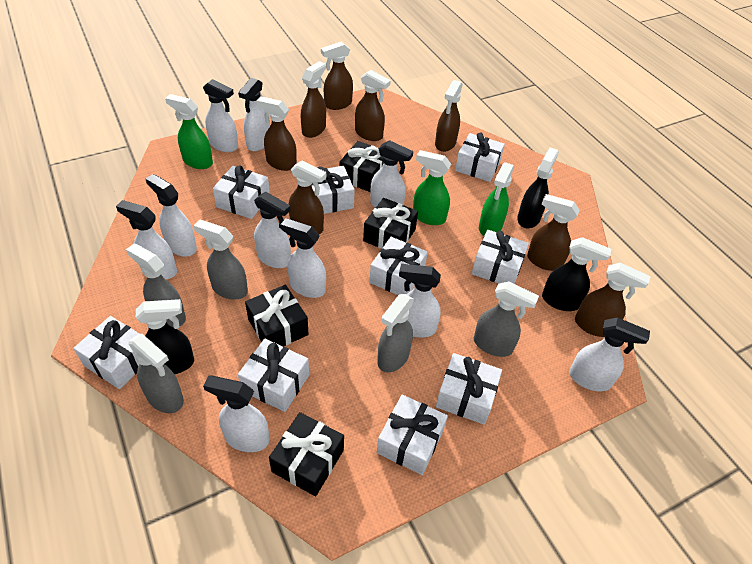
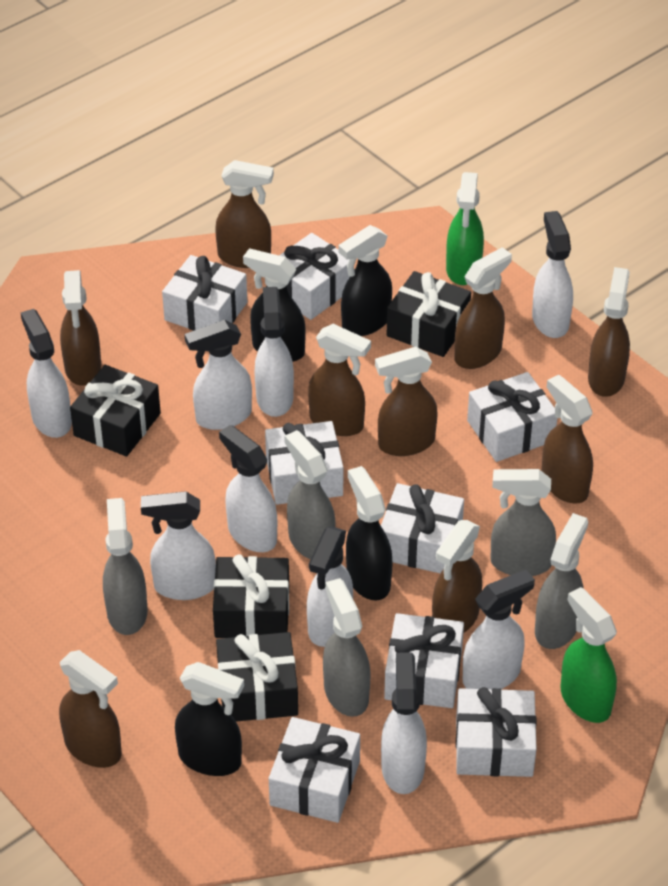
black spray bottle: 3 -> 4
brown spray bottle: 8 -> 9
green spray bottle: 3 -> 2
white gift: 9 -> 8
white spray bottle: 10 -> 9

